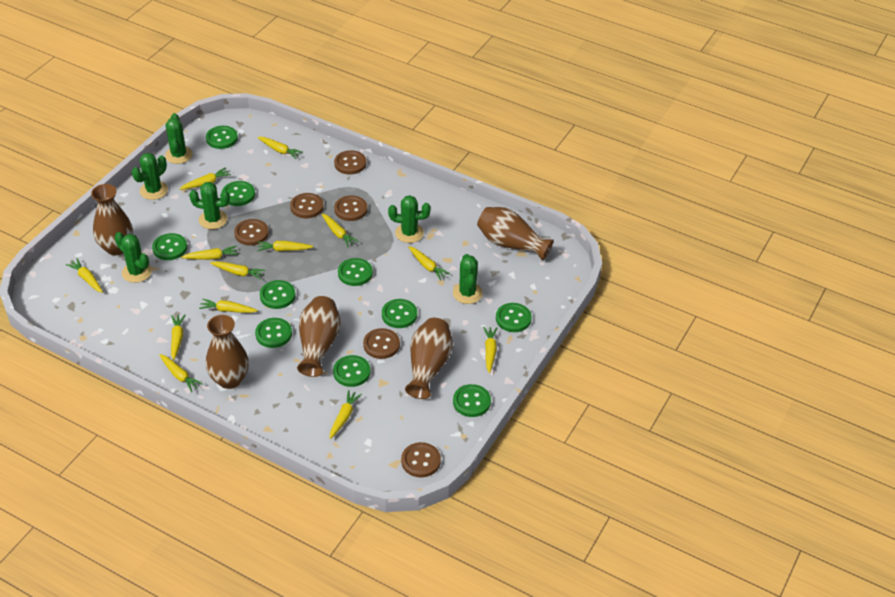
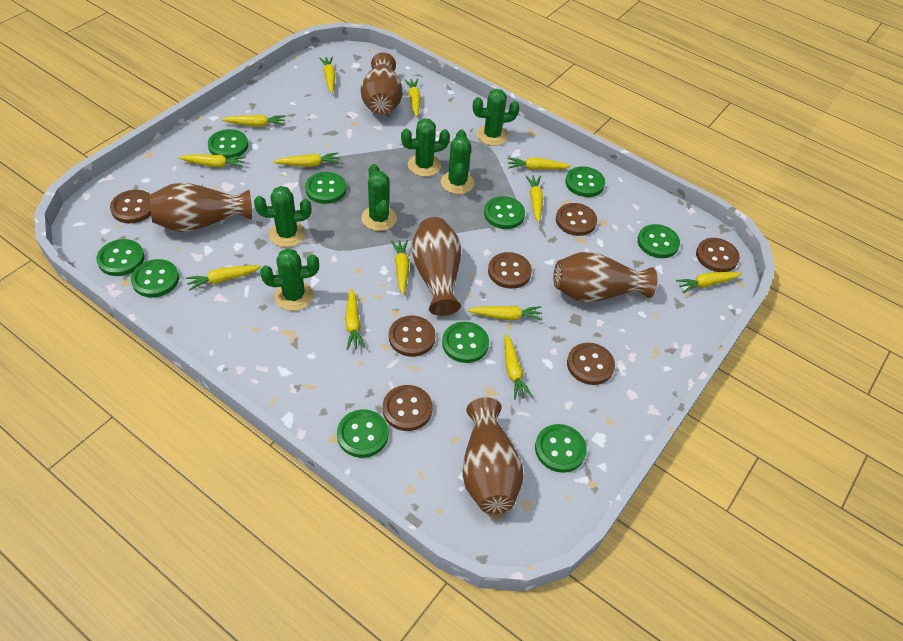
brown button: 6 -> 7

